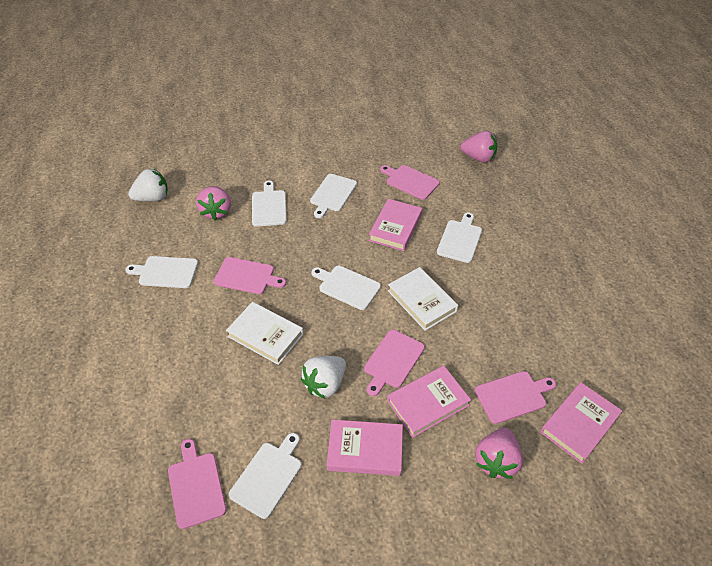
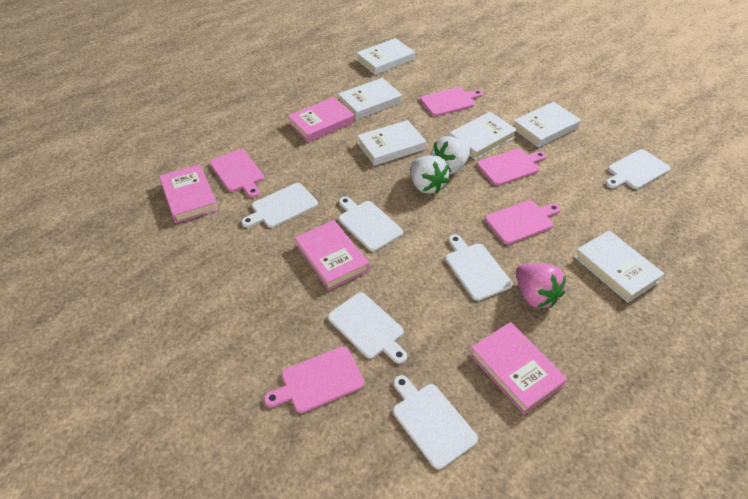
pink strawberry: 3 -> 1
white book: 2 -> 6

